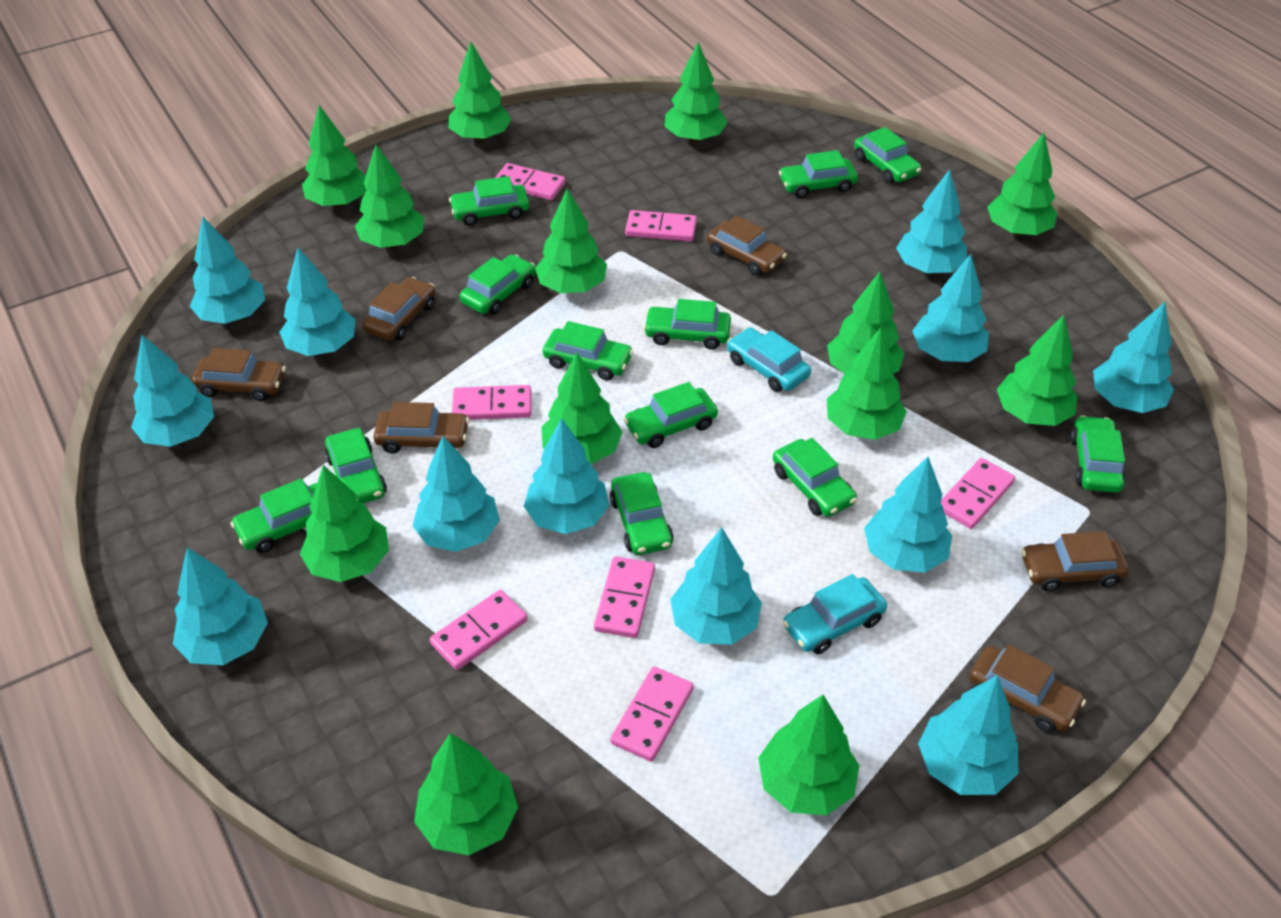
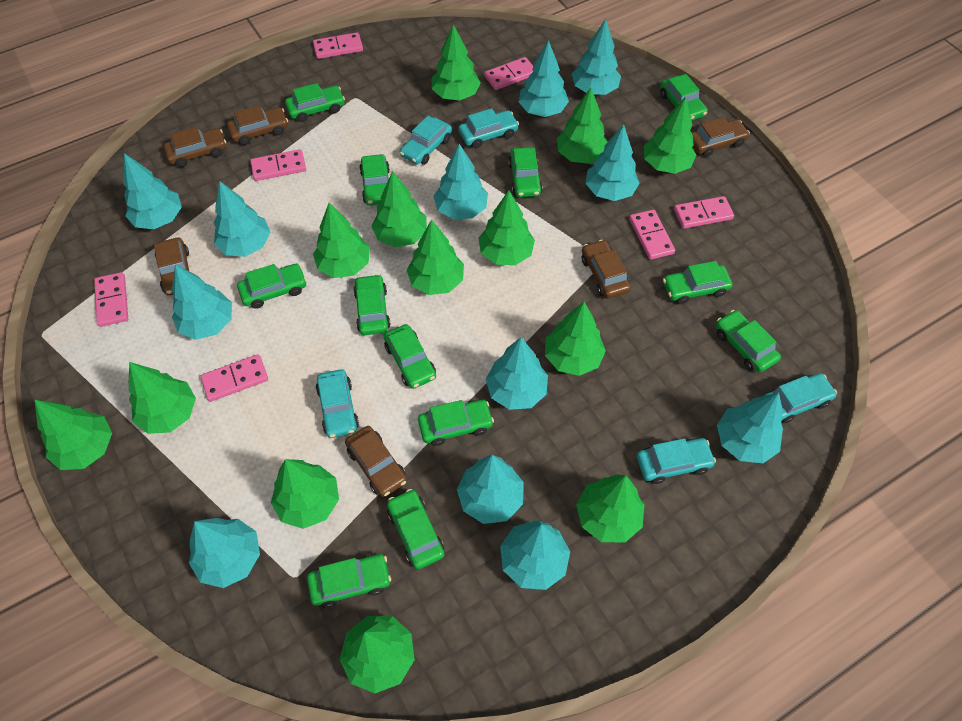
turquoise car: 2 -> 5

